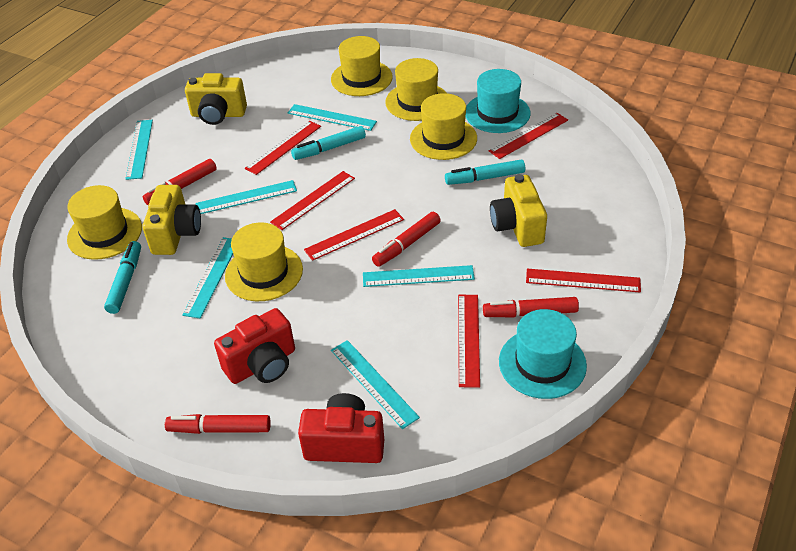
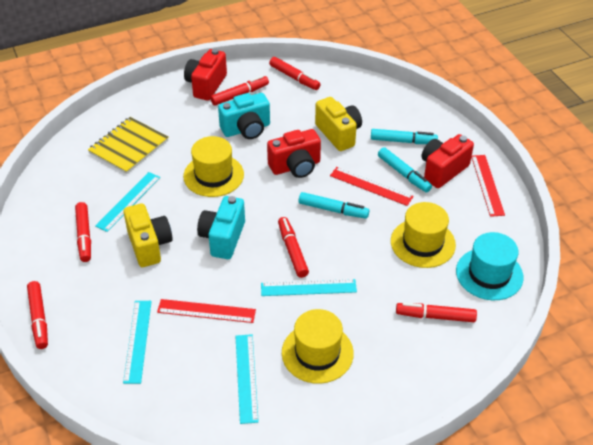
red camera: 2 -> 3
red marker: 4 -> 6
red ruler: 6 -> 3
turquoise camera: 0 -> 2
turquoise hat: 2 -> 1
turquoise ruler: 6 -> 4
yellow camera: 3 -> 2
yellow hat: 5 -> 3
yellow notebook: 0 -> 1

